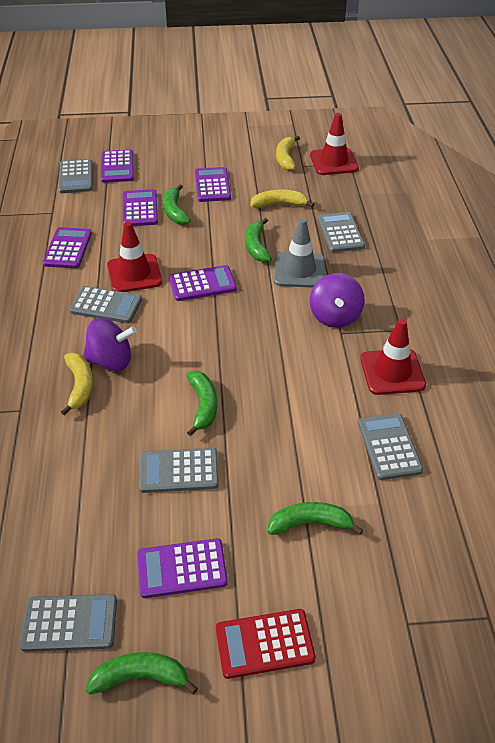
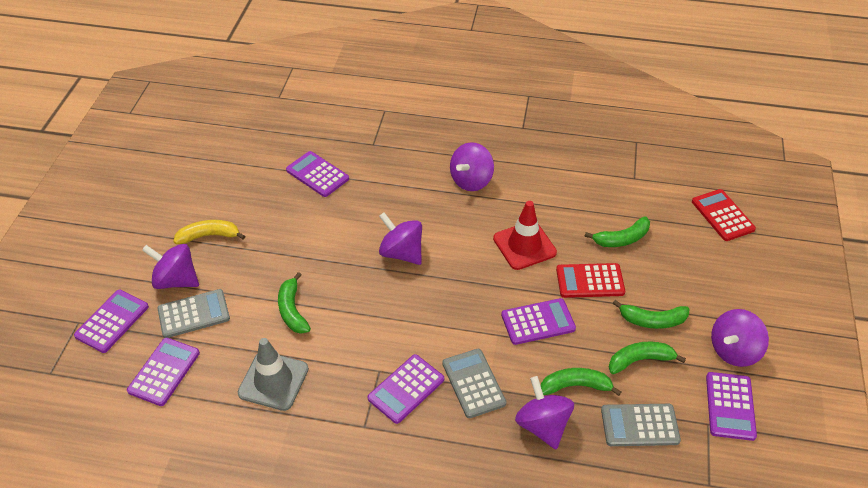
grey calculator: 6 -> 3
purple spinning top: 2 -> 5
red calculator: 1 -> 2
red traffic cone: 3 -> 1
yellow banana: 3 -> 1

